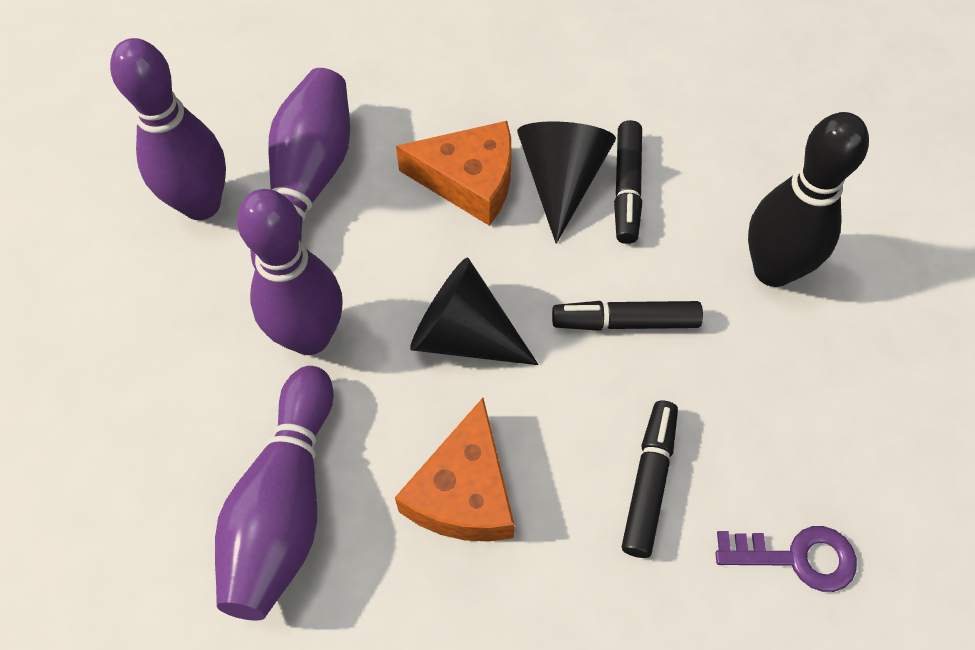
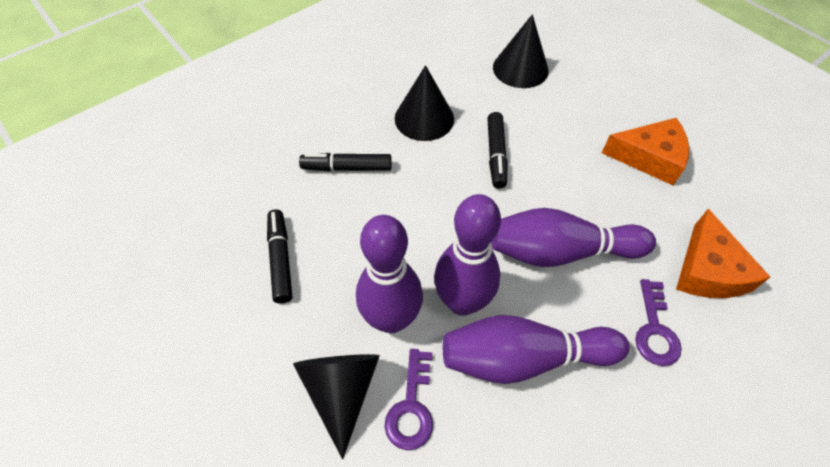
black bowling pin: 1 -> 0
black cone: 2 -> 3
purple key: 1 -> 2

